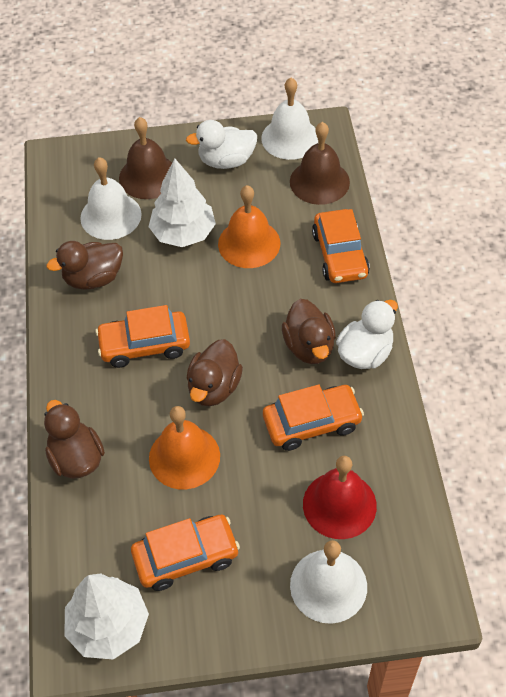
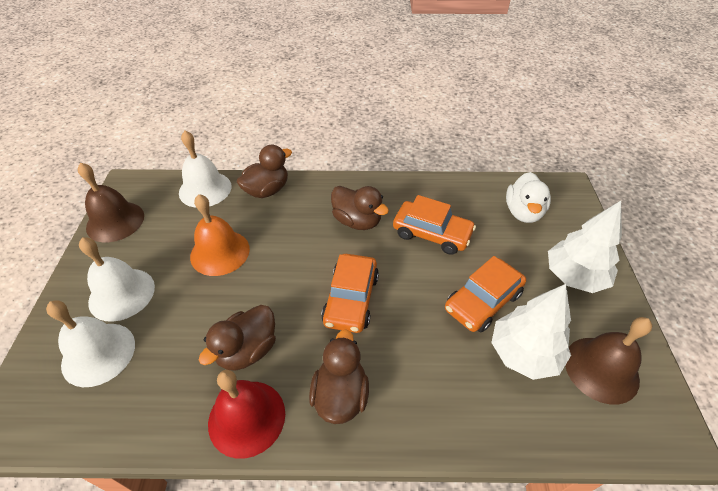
orange bell: 2 -> 1
orange car: 4 -> 3
white duck: 2 -> 1

